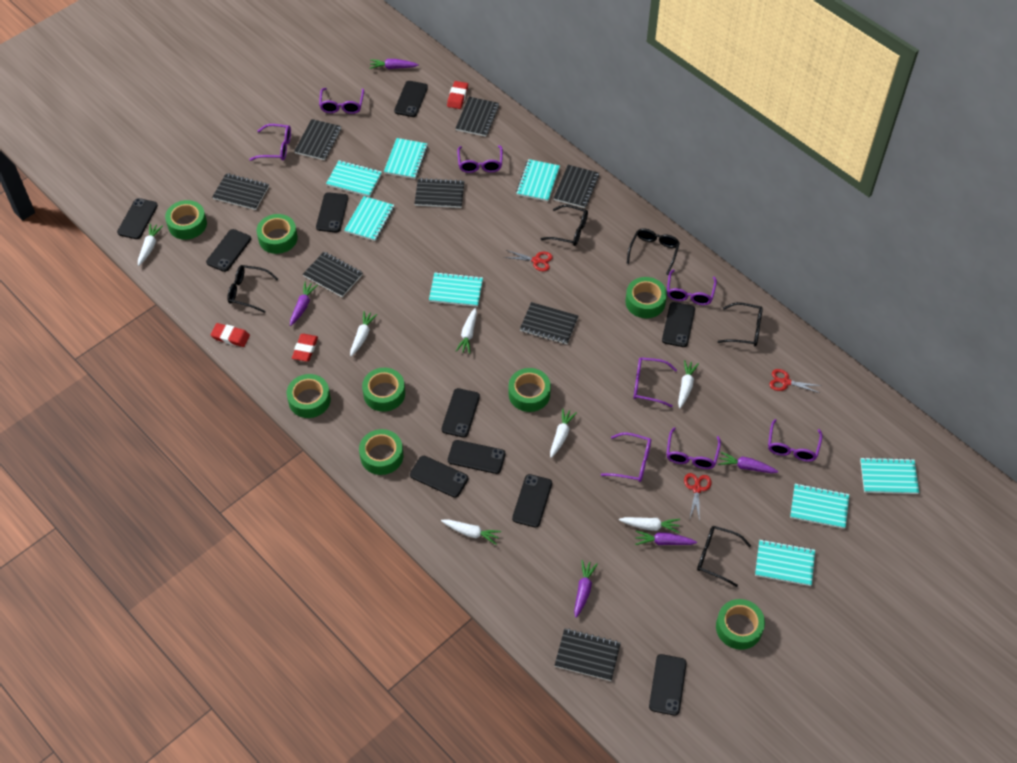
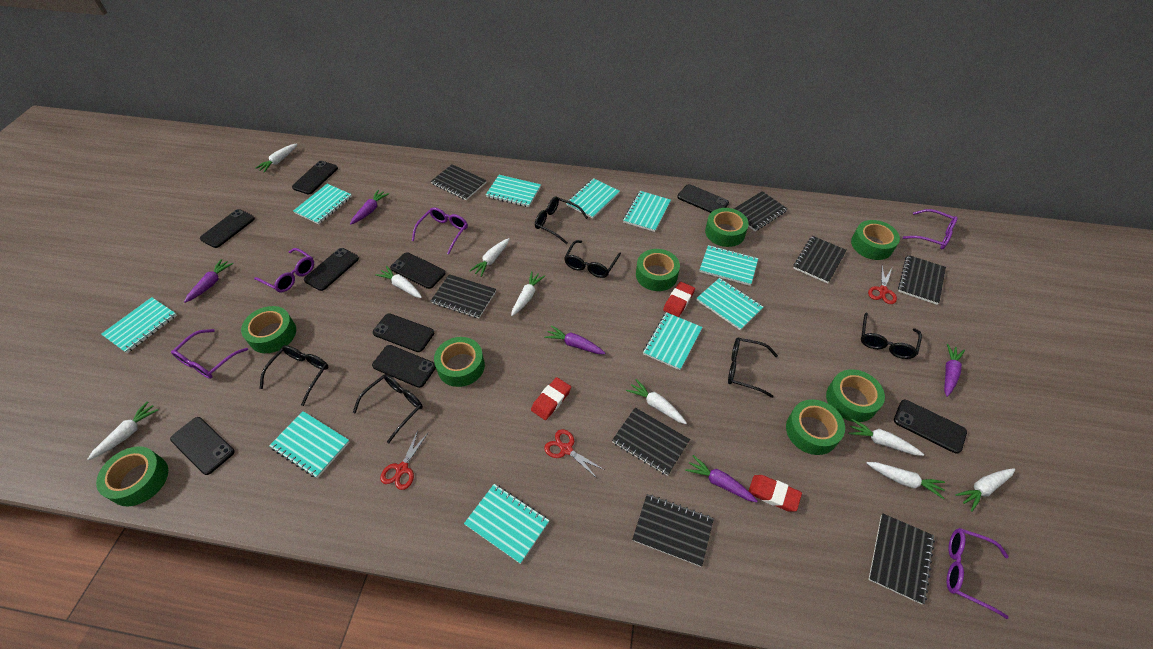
black glasses: 5 -> 6
black phone: 10 -> 9
purple glasses: 8 -> 5
turquoise notebook: 8 -> 10
white carrot: 7 -> 9

